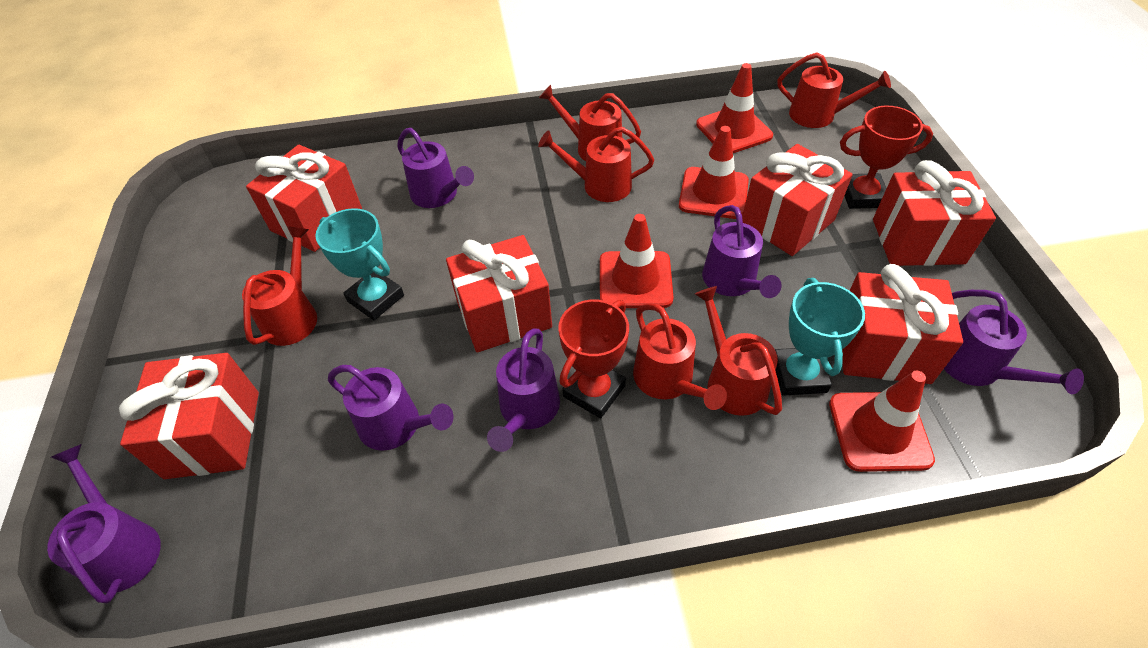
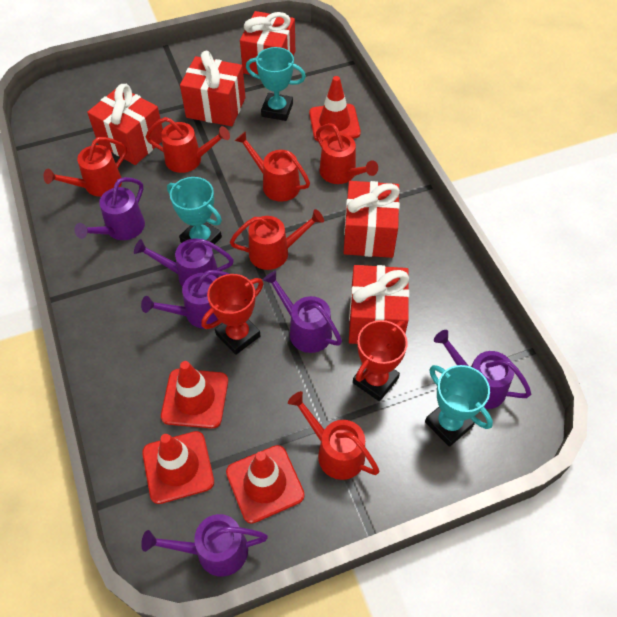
red gift: 6 -> 5
turquoise trophy: 2 -> 3

